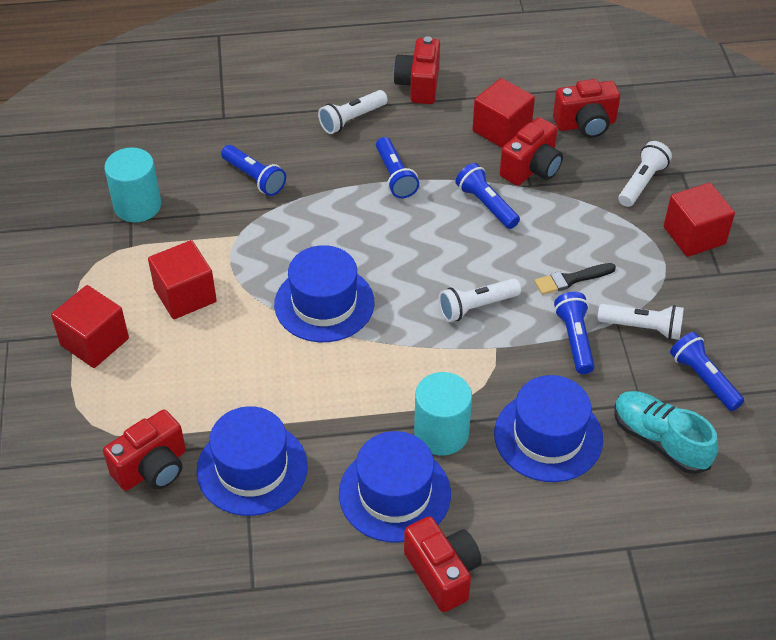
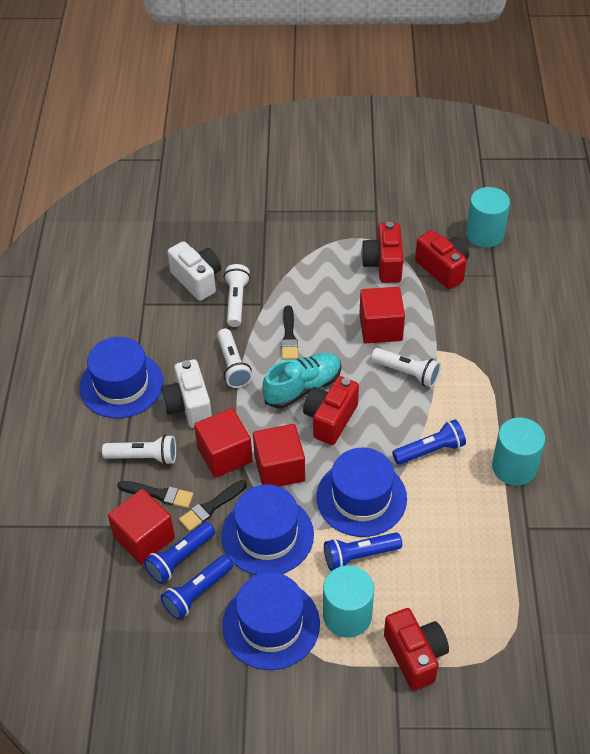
black brush: 1 -> 3
blue flashlight: 5 -> 4
red camera: 5 -> 4
turquoise cylinder: 2 -> 3
white camera: 0 -> 2

